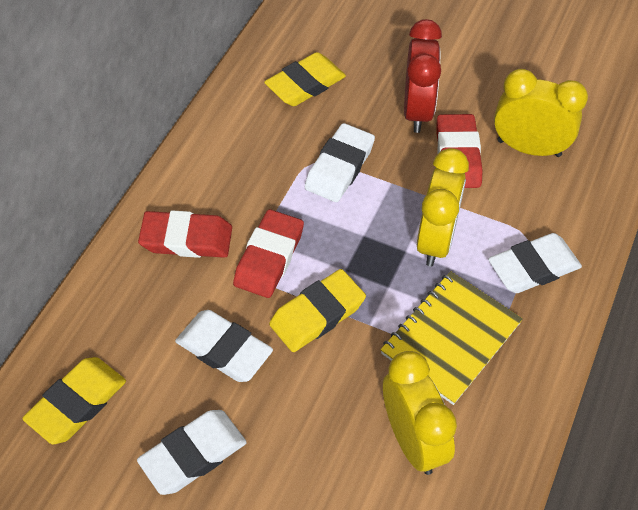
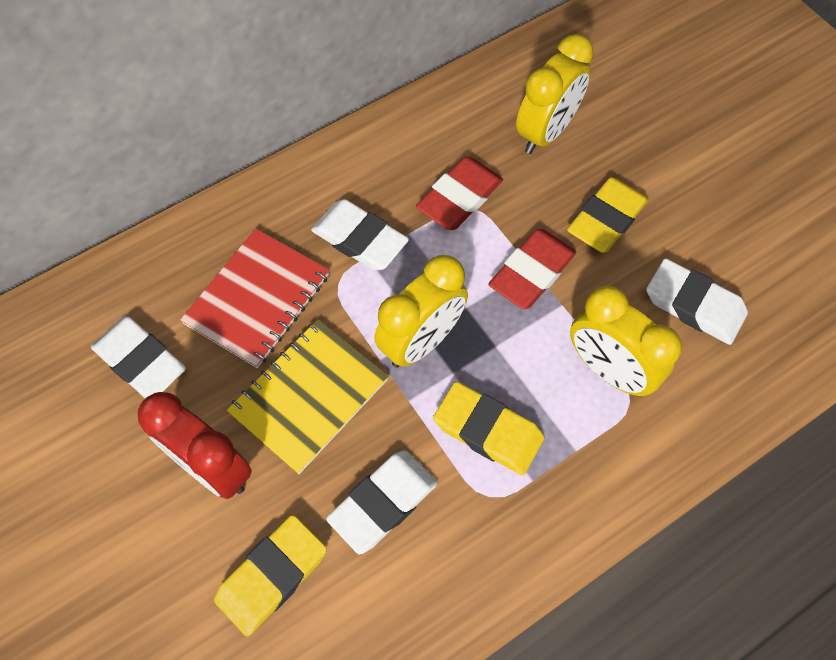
red eraser: 3 -> 2
red notebook: 0 -> 1

